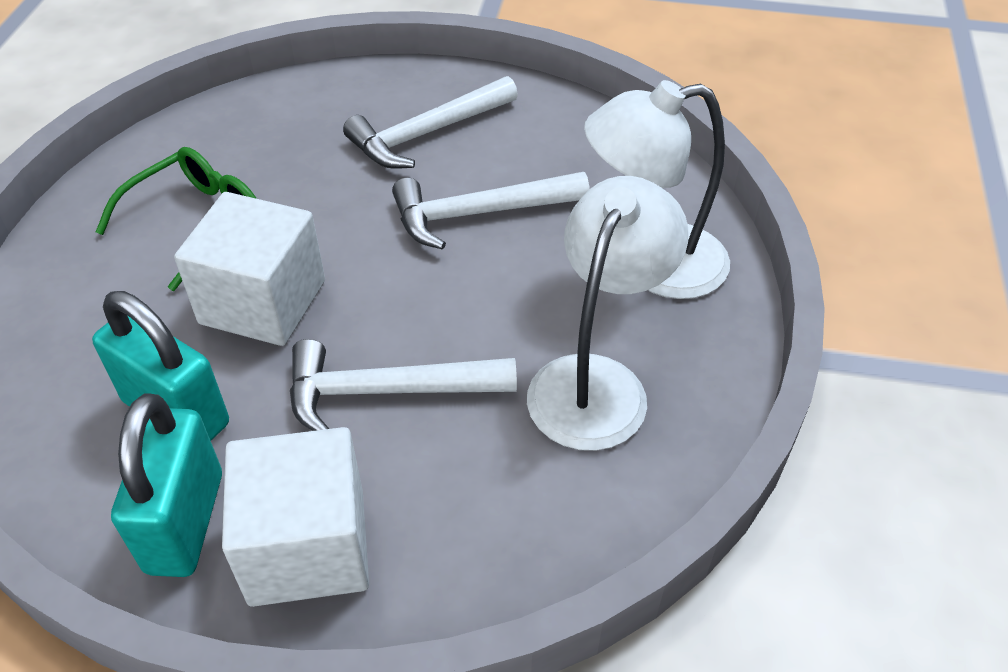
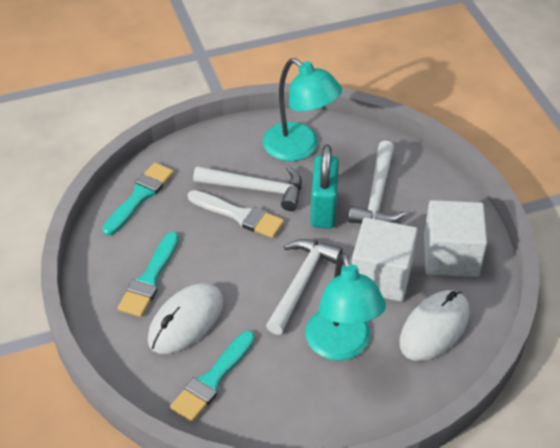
green glasses: 1 -> 0
turquoise brush: 0 -> 3
turquoise lamp: 0 -> 2
turquoise padlock: 2 -> 1
white brush: 0 -> 1
white lamp: 2 -> 0
white mouse: 0 -> 2

